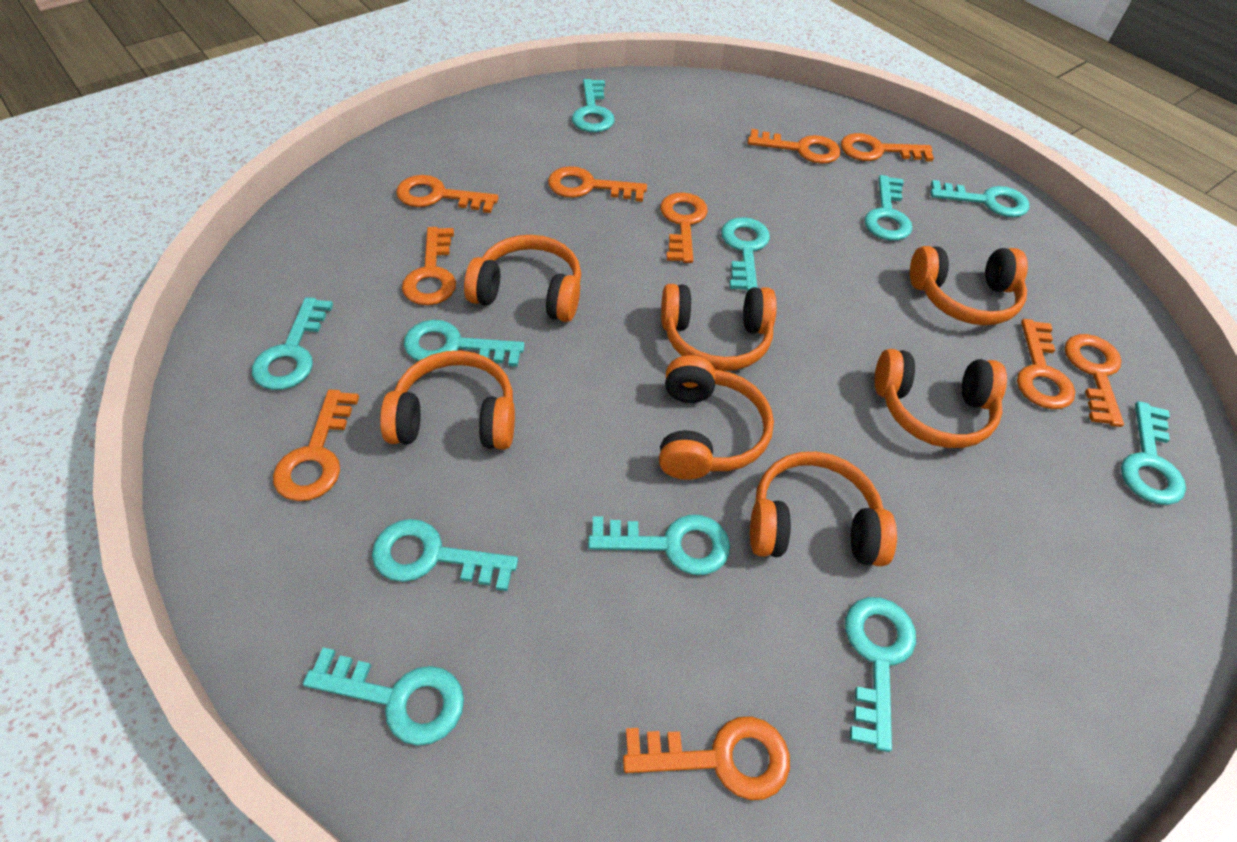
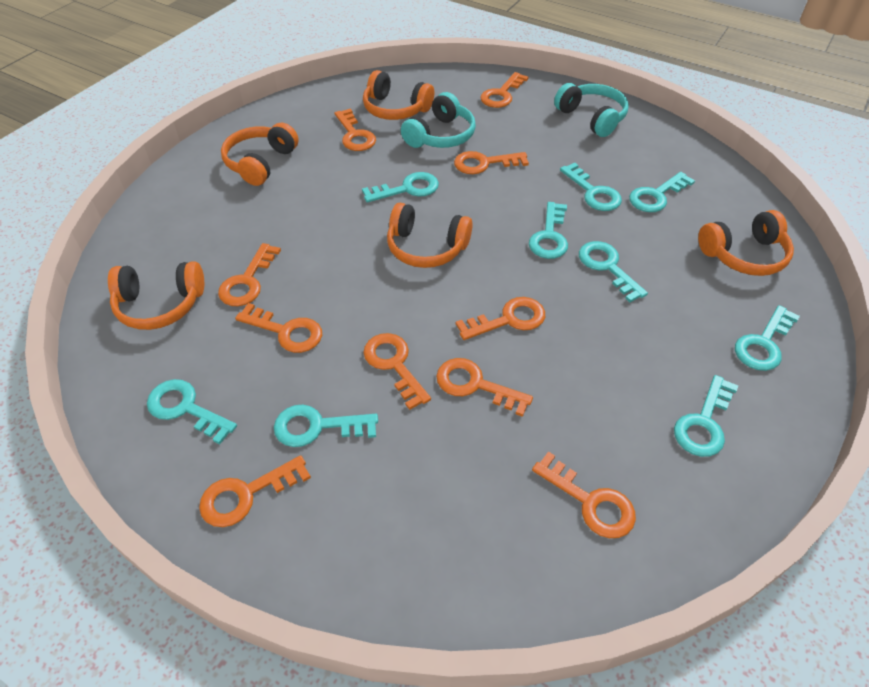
orange headphones: 7 -> 5
turquoise headphones: 0 -> 2
turquoise key: 11 -> 9

